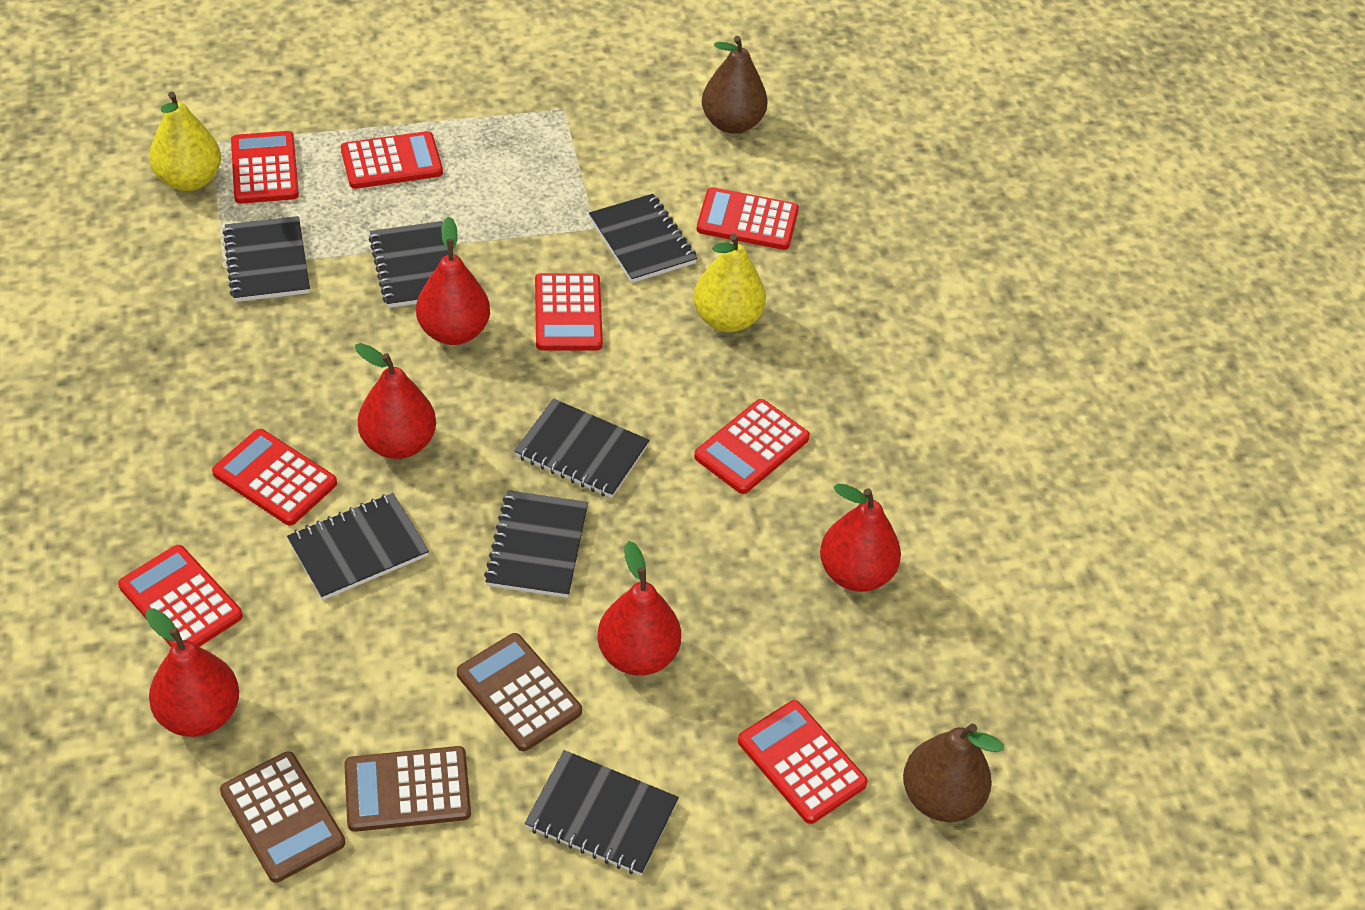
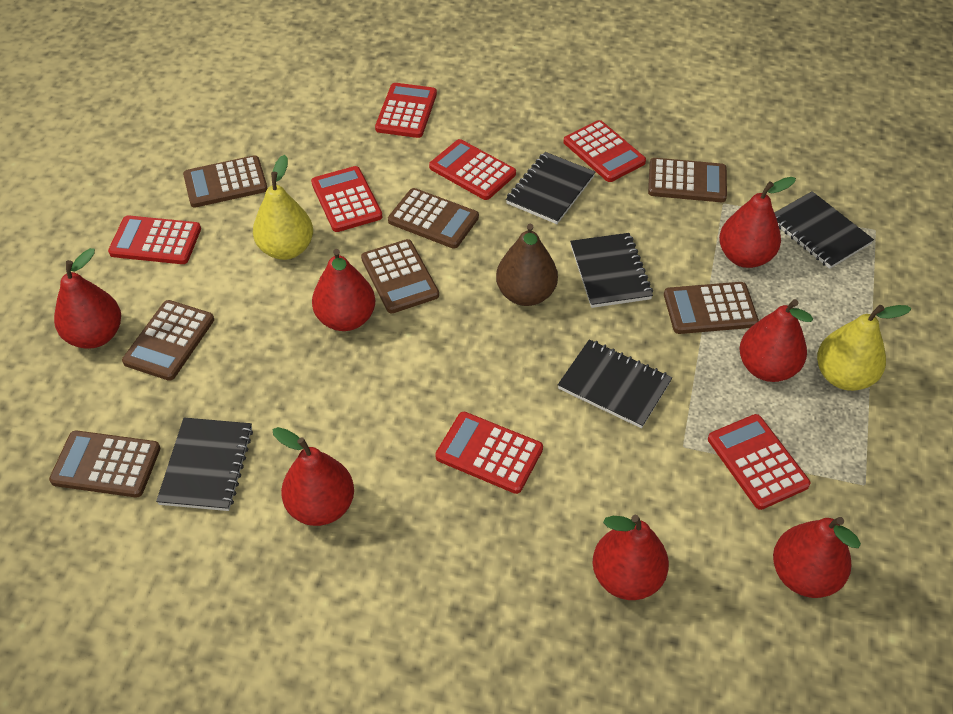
black notebook: 7 -> 5
brown calculator: 3 -> 7
brown pear: 2 -> 1
red calculator: 8 -> 7
red pear: 5 -> 7

